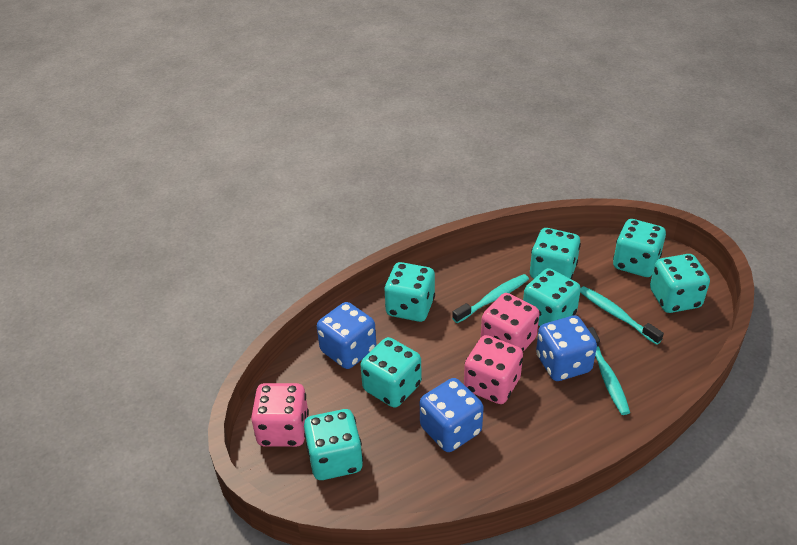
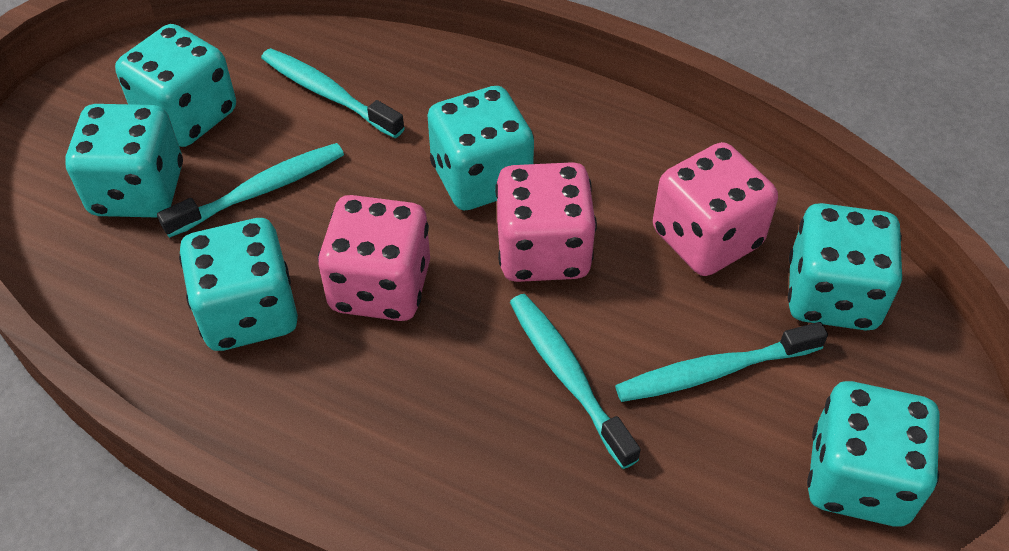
blue dice: 3 -> 0
turquoise dice: 7 -> 6
turquoise toothbrush: 3 -> 4

